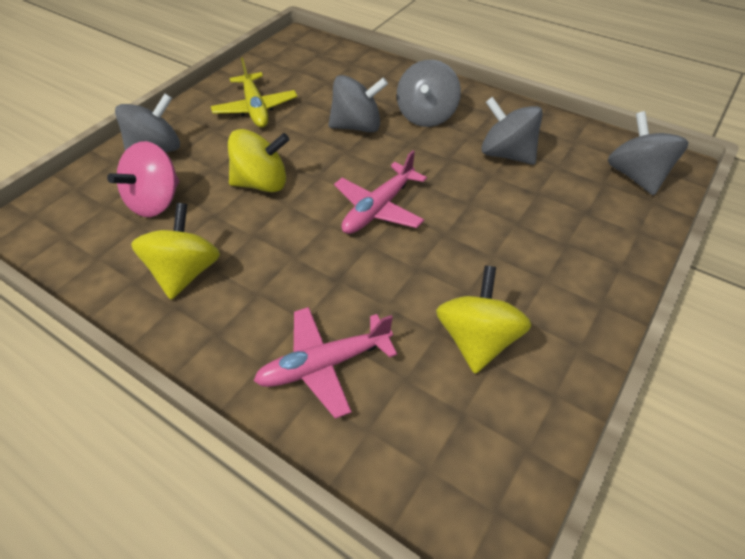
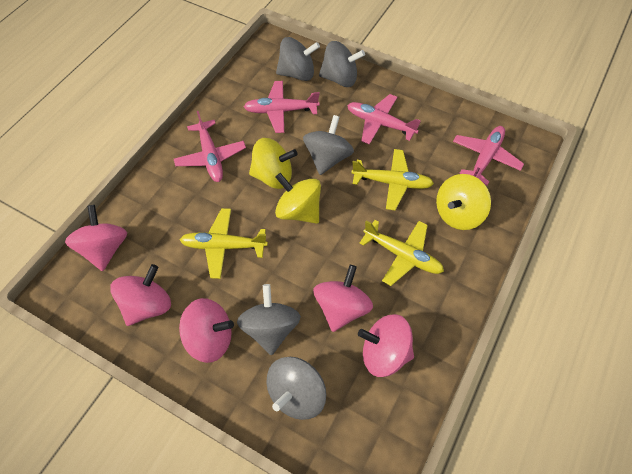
pink plane: 2 -> 4
pink spinning top: 1 -> 5
yellow plane: 1 -> 3

